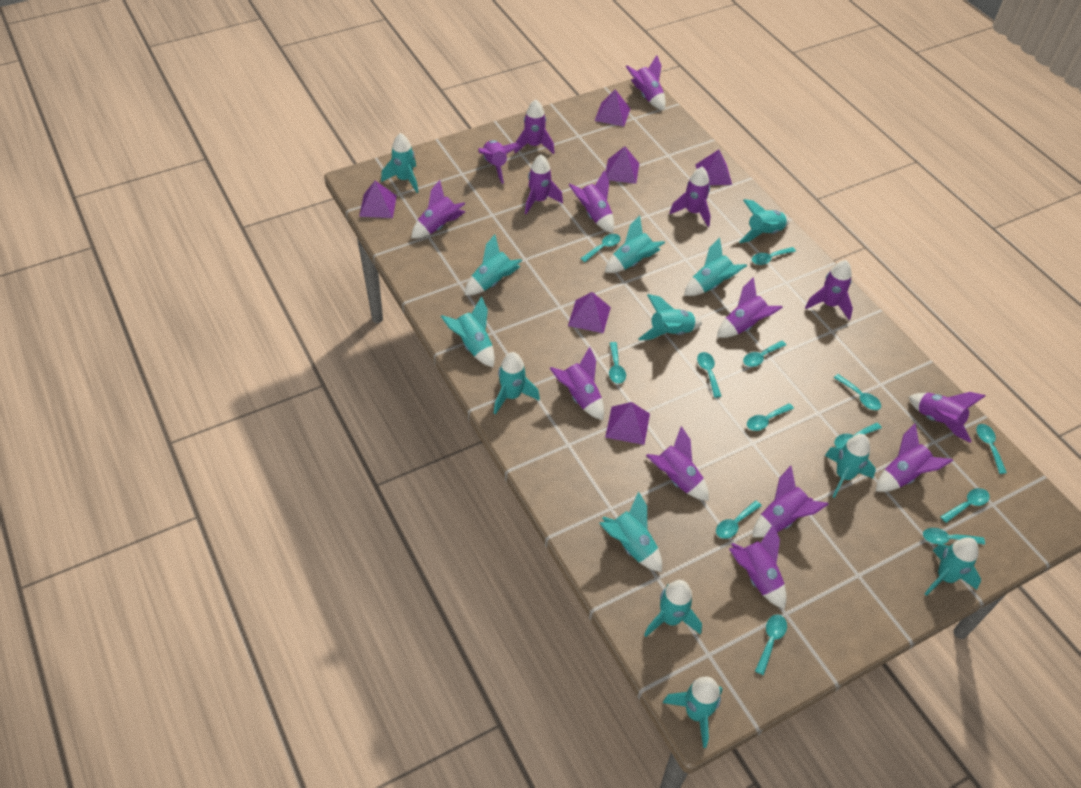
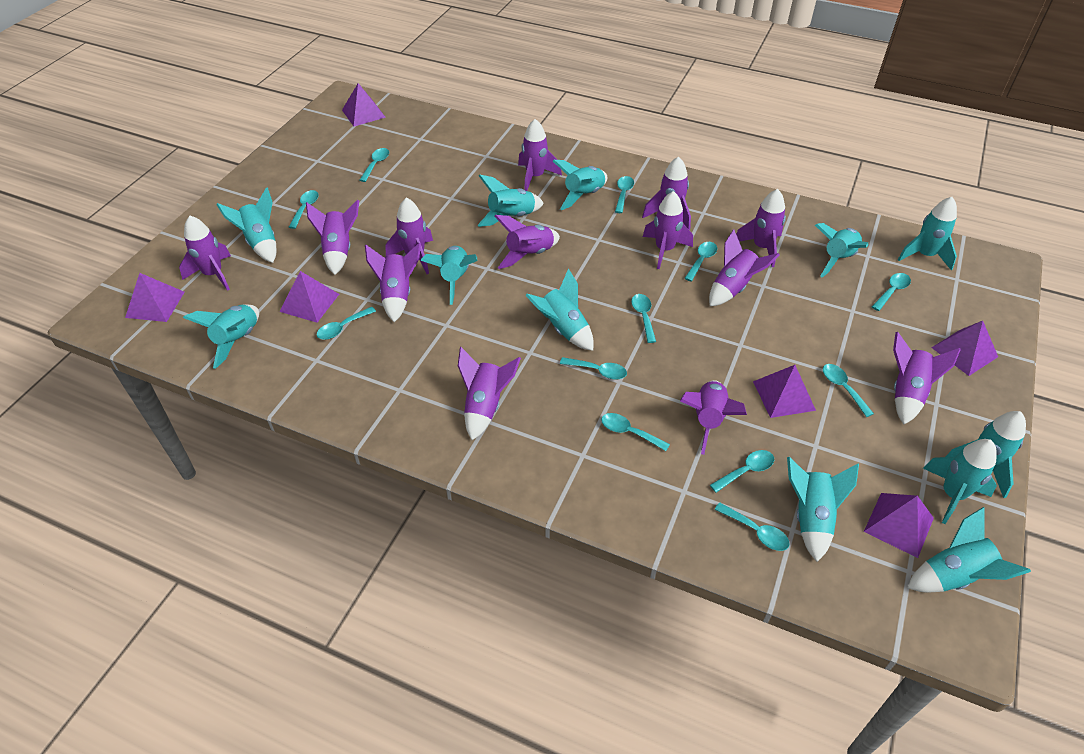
purple rocket: 15 -> 13
turquoise rocket: 13 -> 12
turquoise spoon: 13 -> 12

